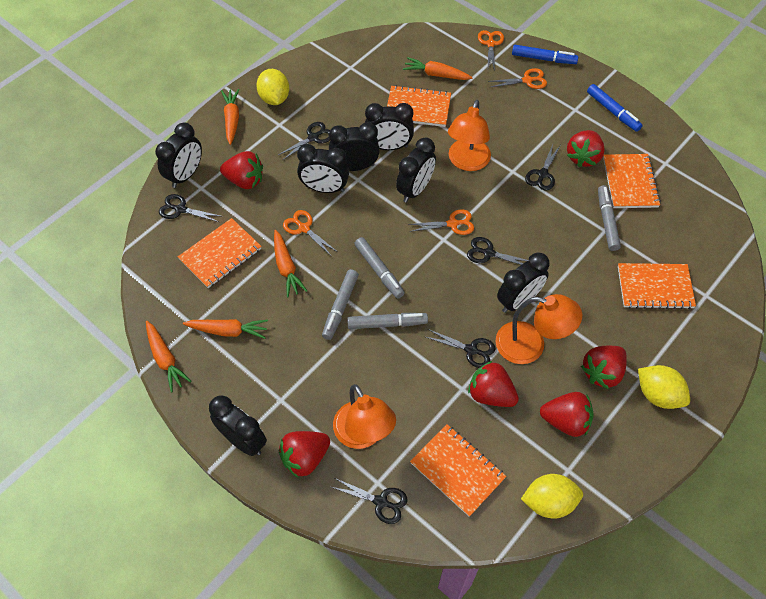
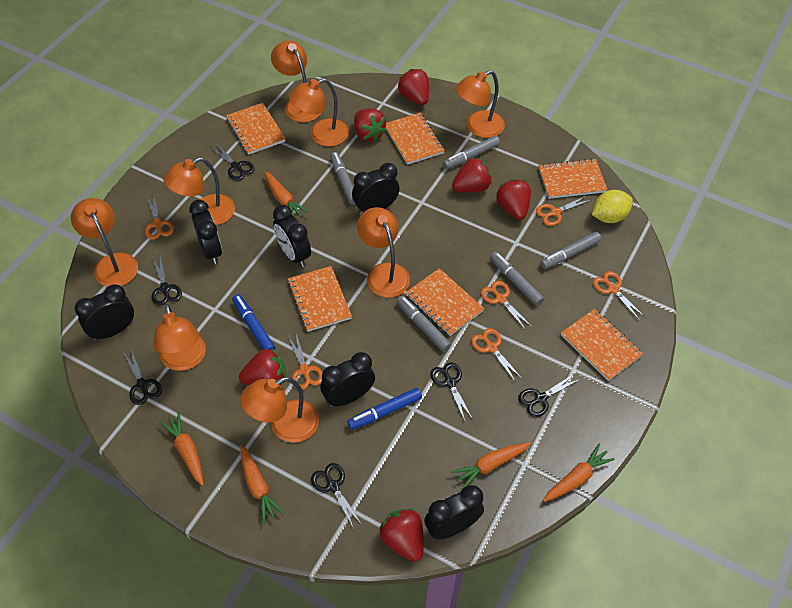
black clock: 7 -> 6
grey marker: 4 -> 5
orange lamp: 3 -> 8
orange notebook: 5 -> 6
orange scissors: 4 -> 6
yellow lemon: 3 -> 1

